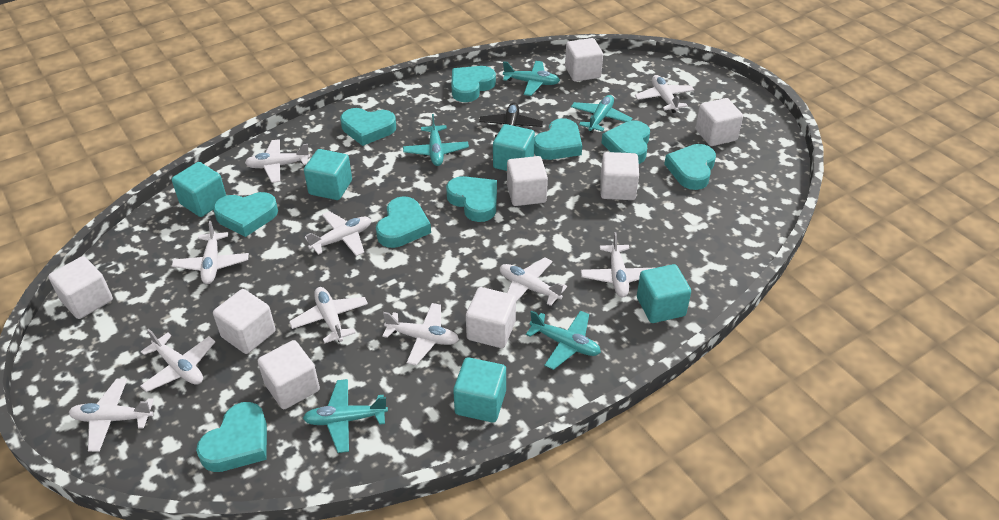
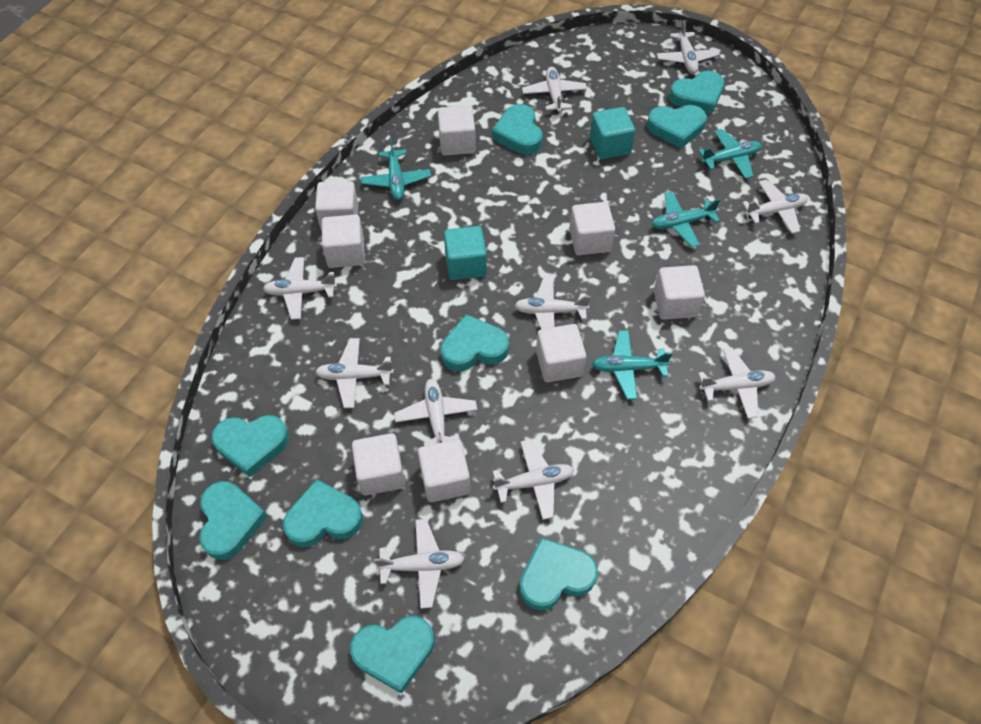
black plane: 1 -> 0
turquoise cube: 5 -> 2
turquoise plane: 5 -> 4

